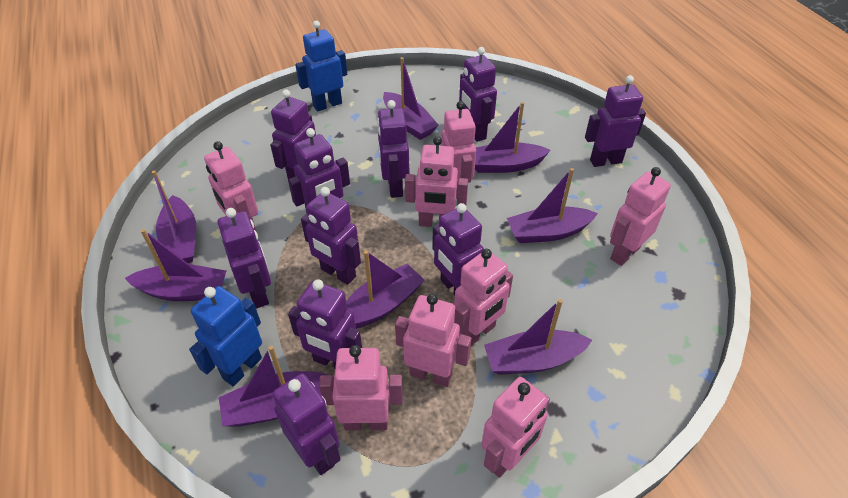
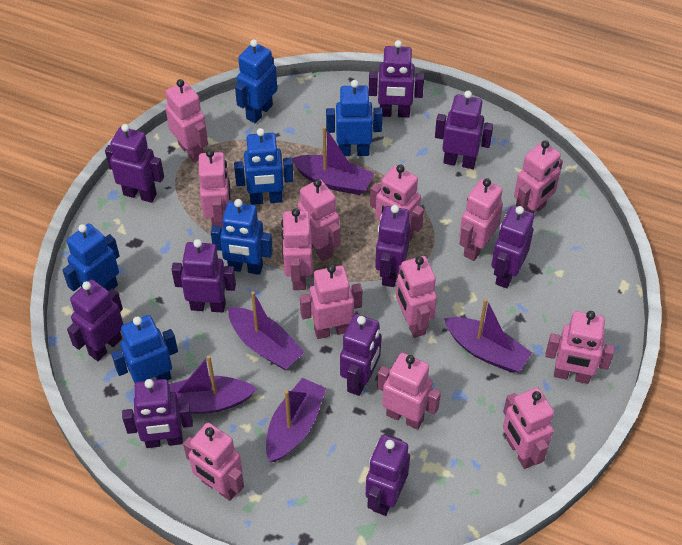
blue robot: 2 -> 6
pink robot: 8 -> 13
purple boat: 8 -> 5

